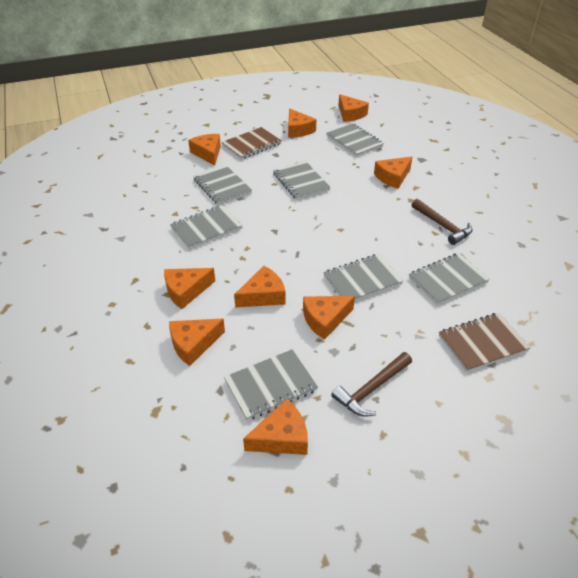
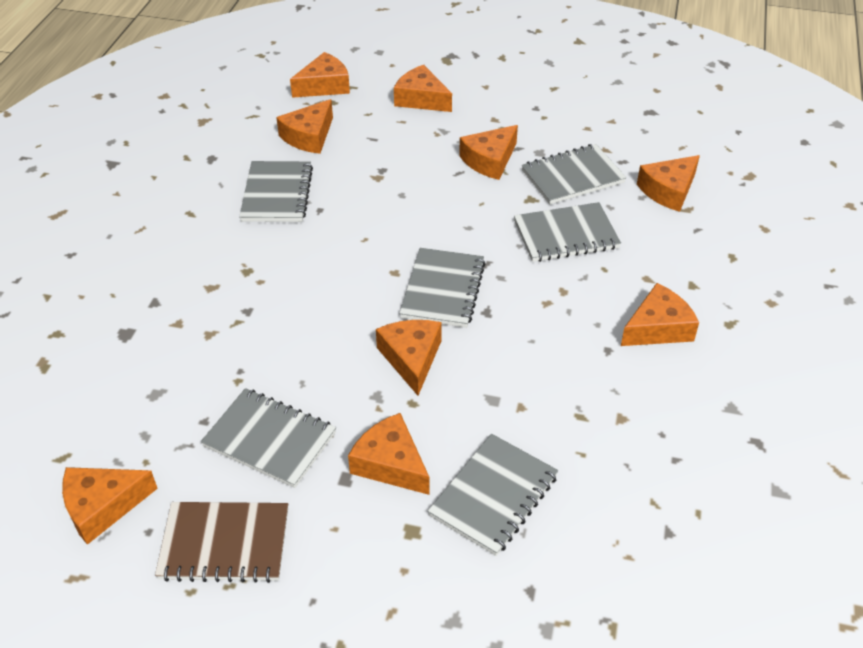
brown hammer: 2 -> 0
brown notebook: 2 -> 1
grey notebook: 7 -> 6

